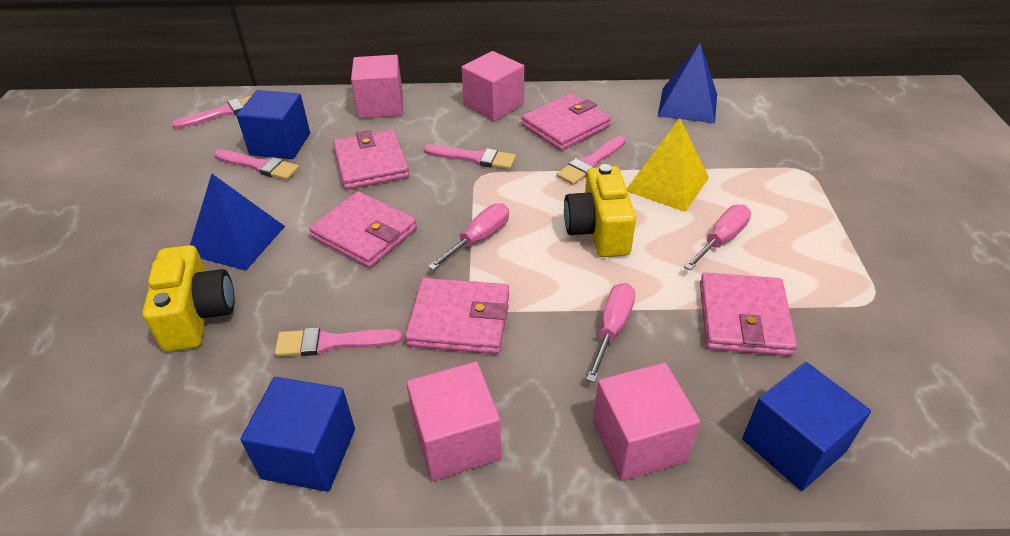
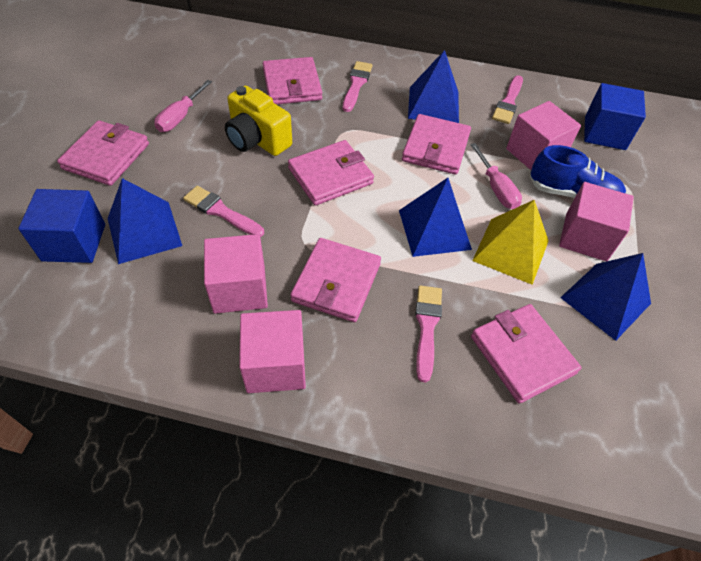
blue cube: 3 -> 2
blue pyramid: 2 -> 4
blue shoe: 0 -> 1
pink brush: 5 -> 4
pink screwdriver: 3 -> 2
pink wallet: 5 -> 6
yellow camera: 2 -> 1

